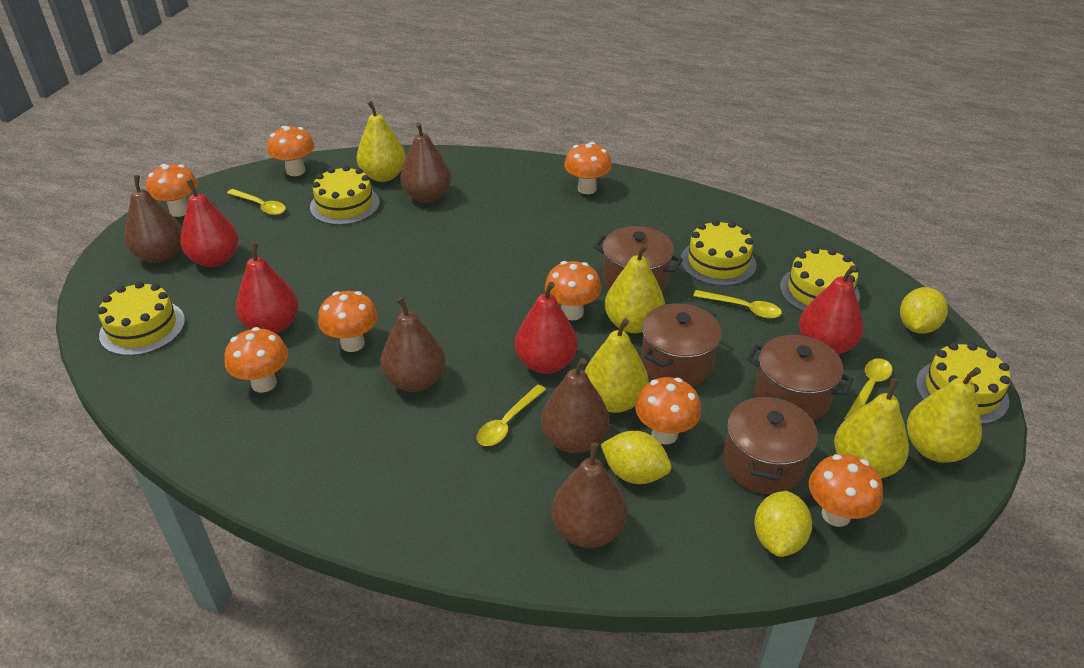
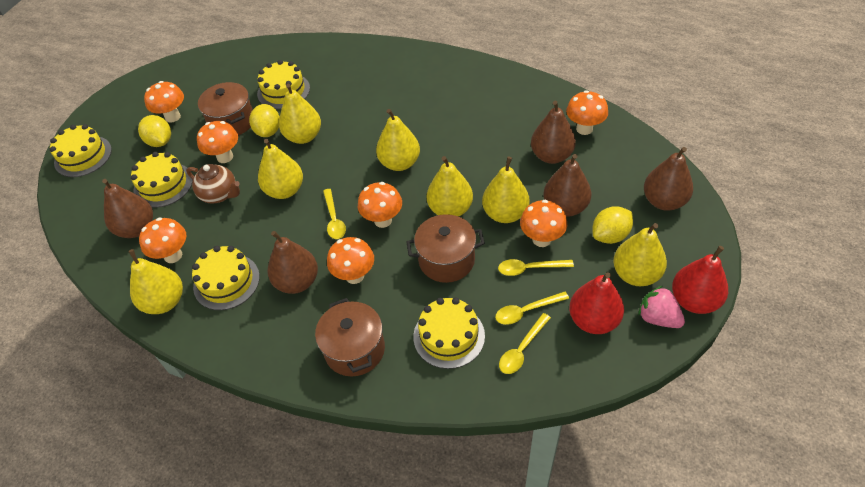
brown pot: 4 -> 3
brown teapot: 0 -> 1
orange mushroom: 8 -> 7
pink strawberry: 0 -> 1
red pear: 4 -> 2
yellow pear: 5 -> 7

